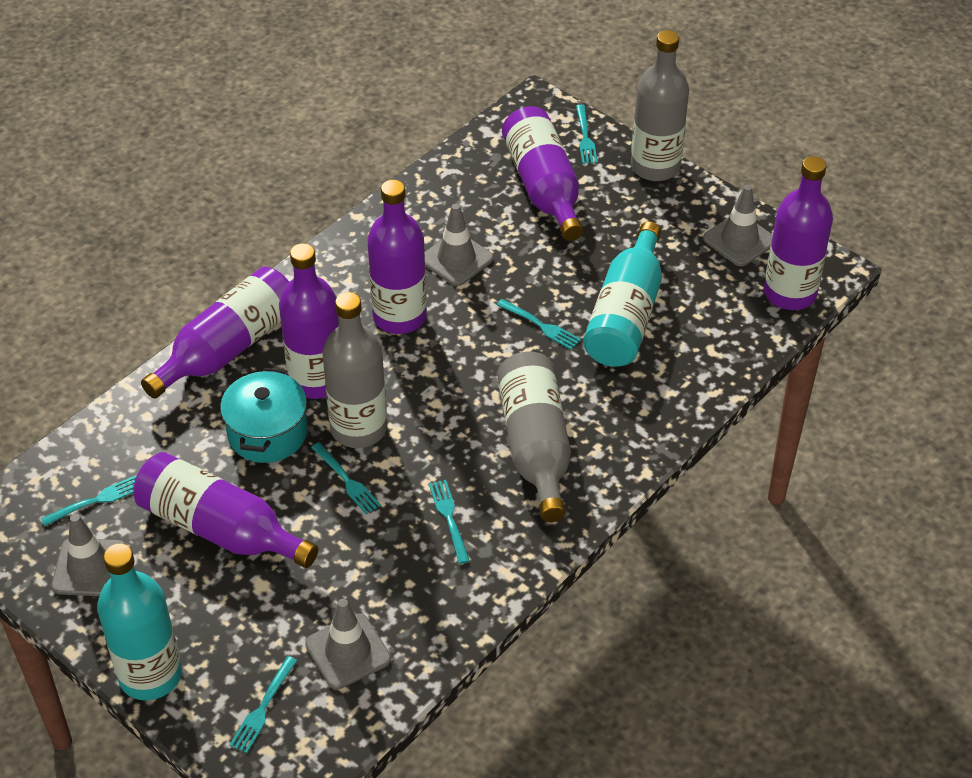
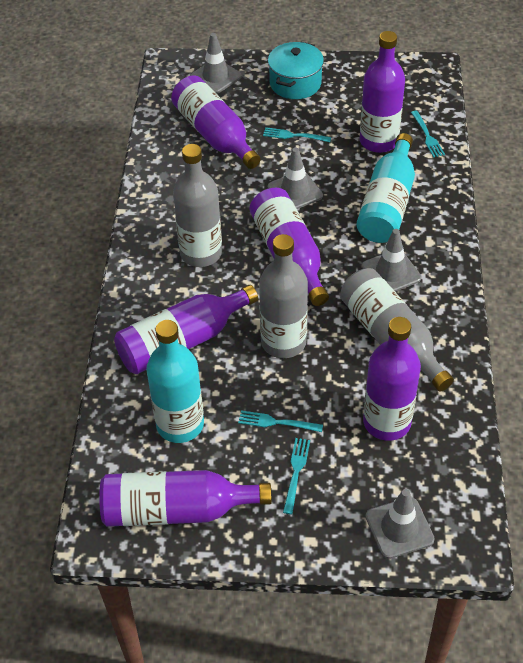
turquoise fork: 6 -> 4

